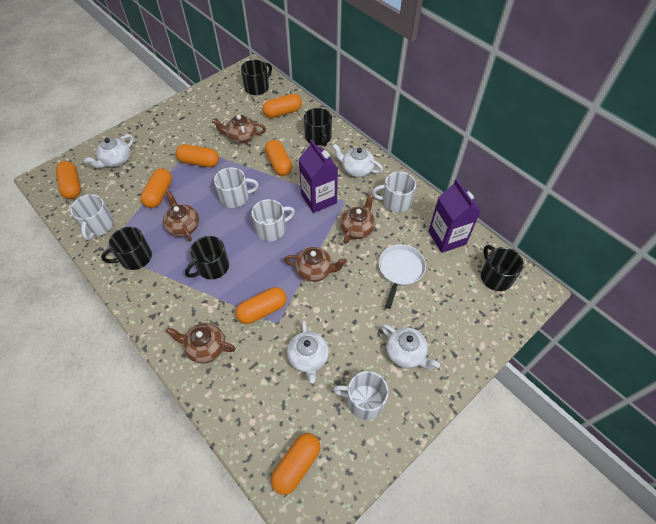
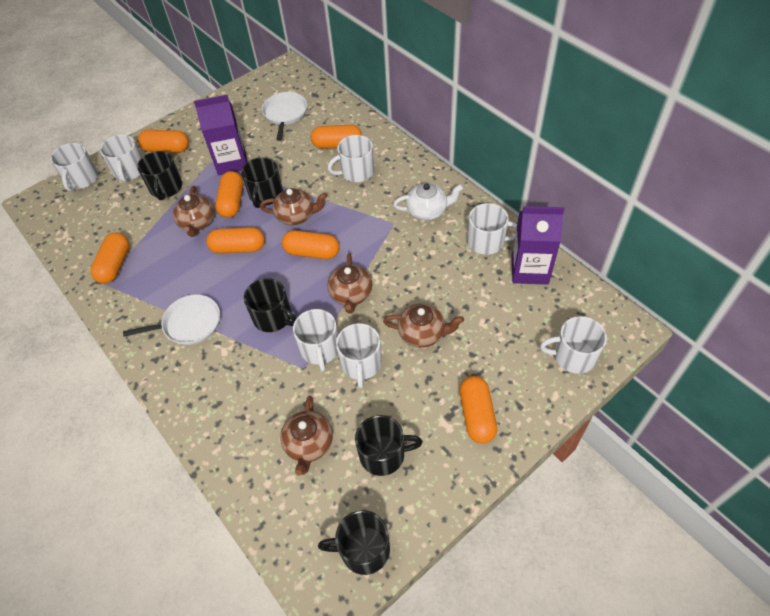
white mug: 5 -> 7
white pan: 1 -> 2
white teapot: 4 -> 1

